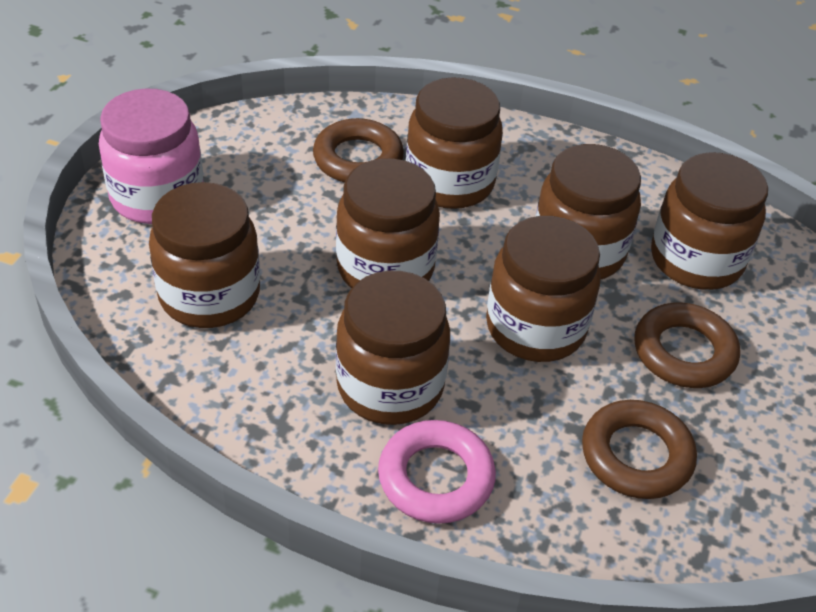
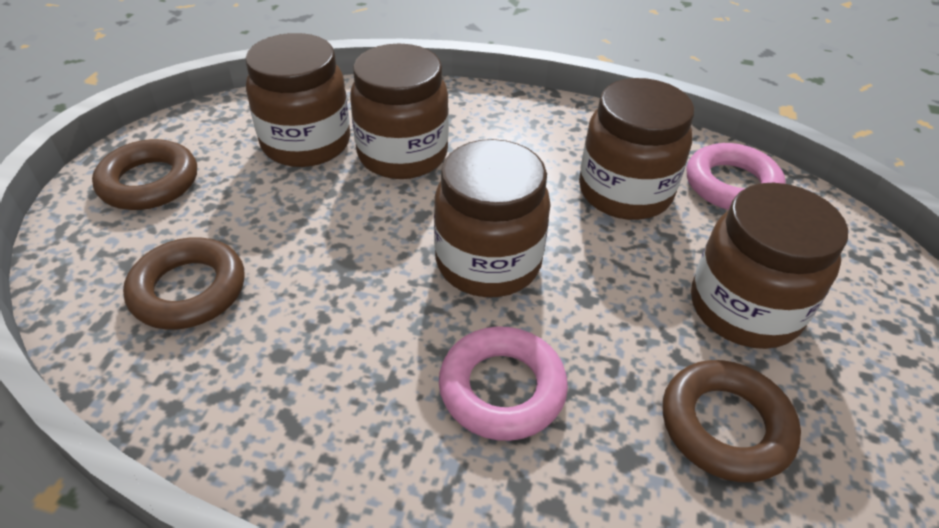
brown jar: 7 -> 5
pink jar: 1 -> 0
pink ring: 1 -> 2

